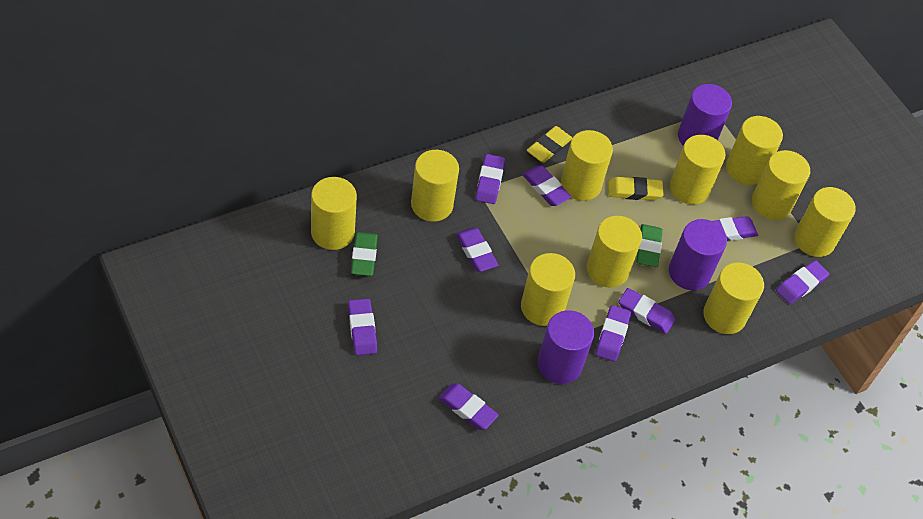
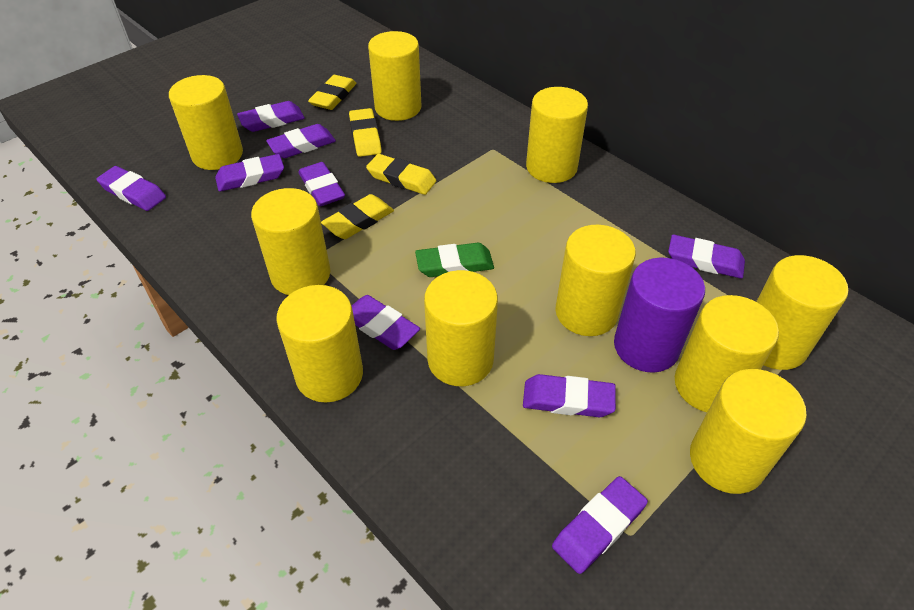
green eraser: 2 -> 1
purple cylinder: 3 -> 1
yellow eraser: 2 -> 4

